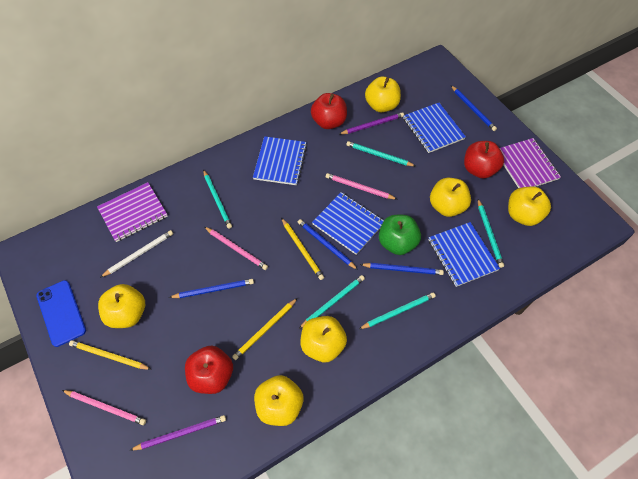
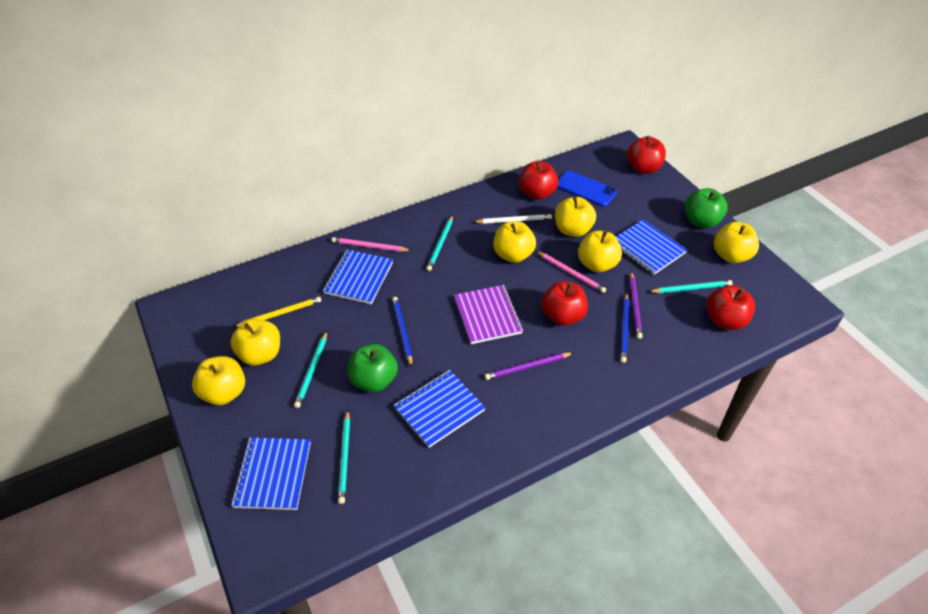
blue pencil: 4 -> 2
green apple: 1 -> 2
pink pencil: 3 -> 2
purple notebook: 2 -> 1
red apple: 3 -> 4
turquoise pencil: 5 -> 4
yellow pencil: 3 -> 1

